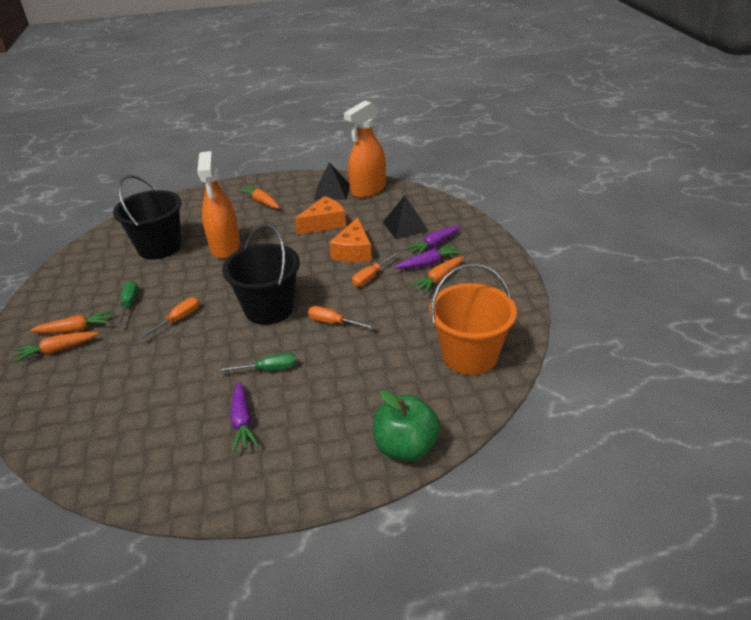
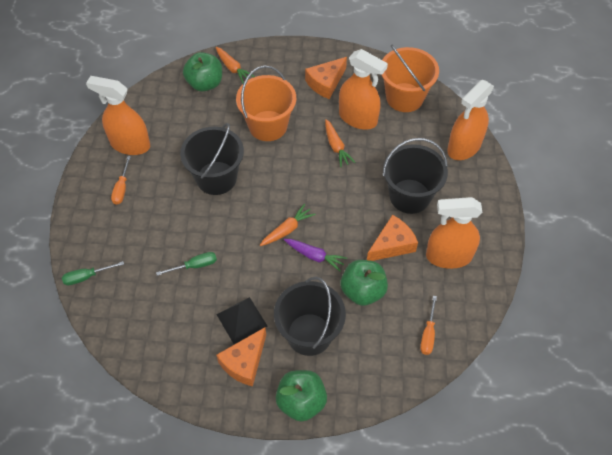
black bucket: 2 -> 3
black pyramid: 2 -> 1
green apple: 1 -> 3
orange bucket: 1 -> 2
orange carrot: 4 -> 3
orange cheese: 2 -> 3
orange screwdriver: 3 -> 2
orange spray bottle: 2 -> 4
purple carrot: 3 -> 1

